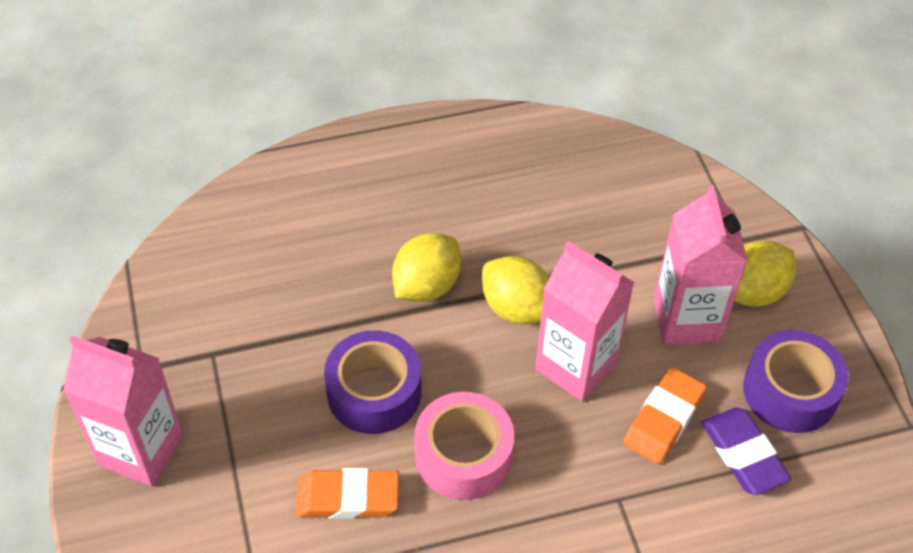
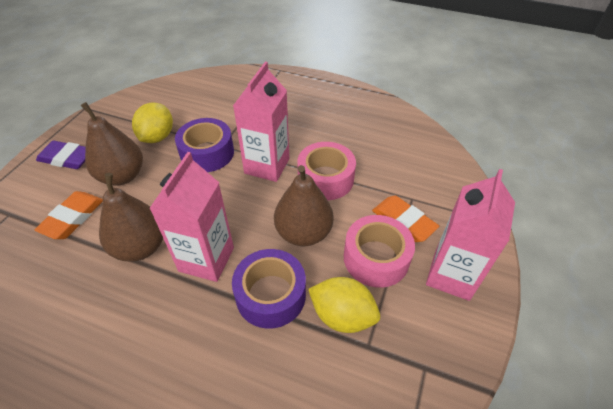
brown pear: 0 -> 3
pink tape: 1 -> 2
yellow lemon: 3 -> 2

